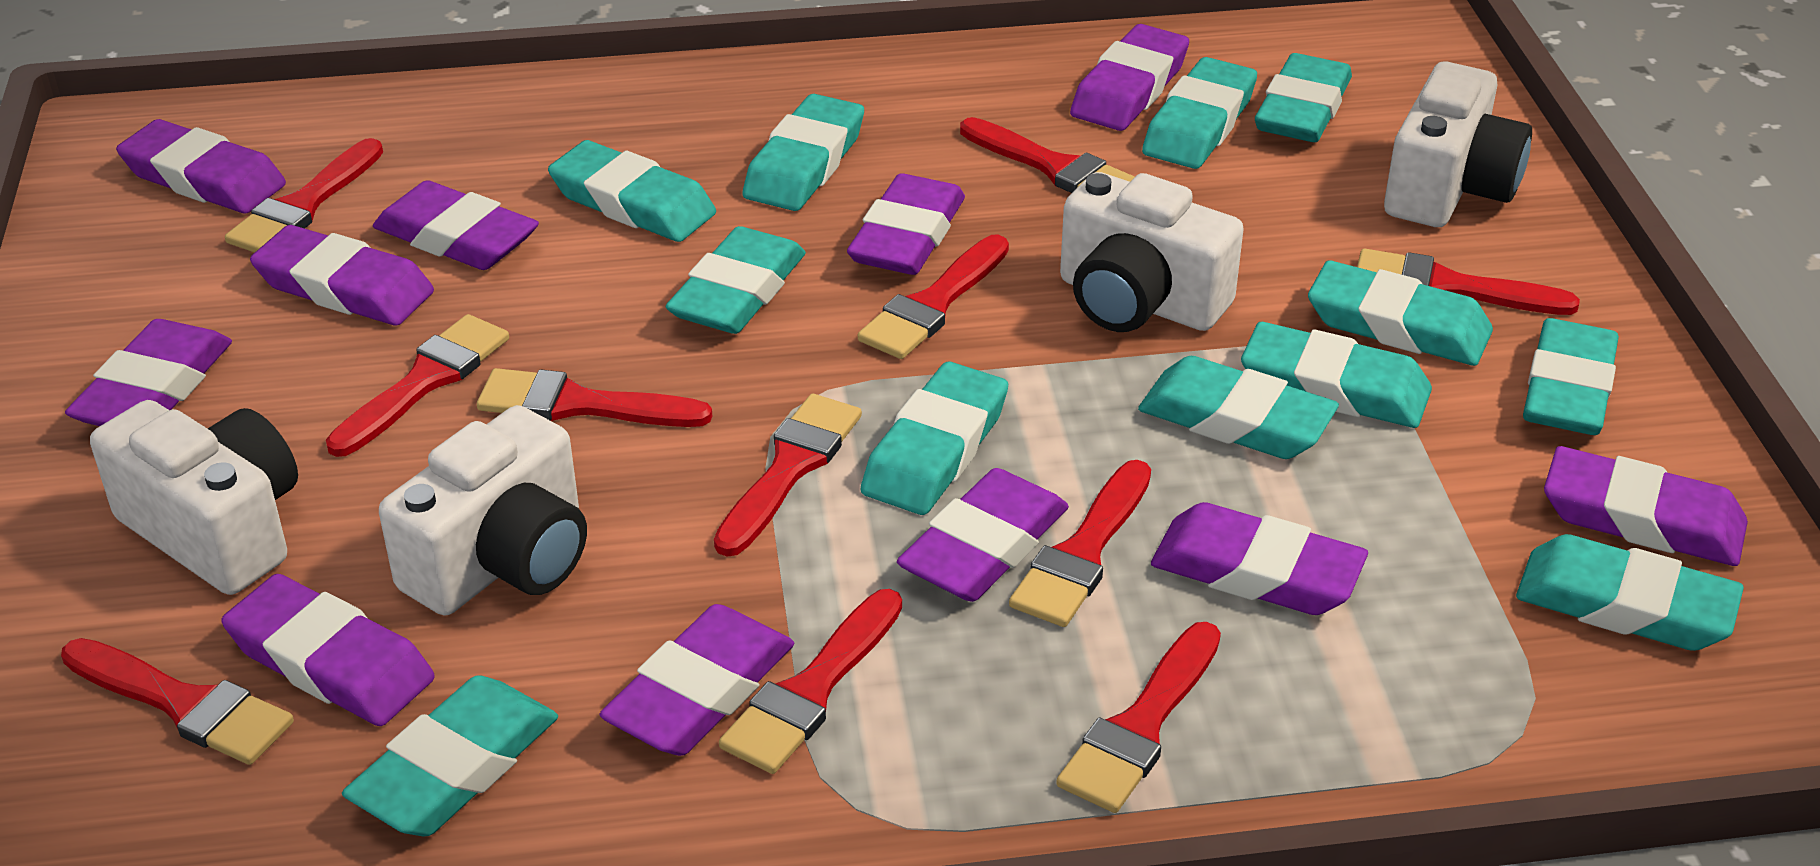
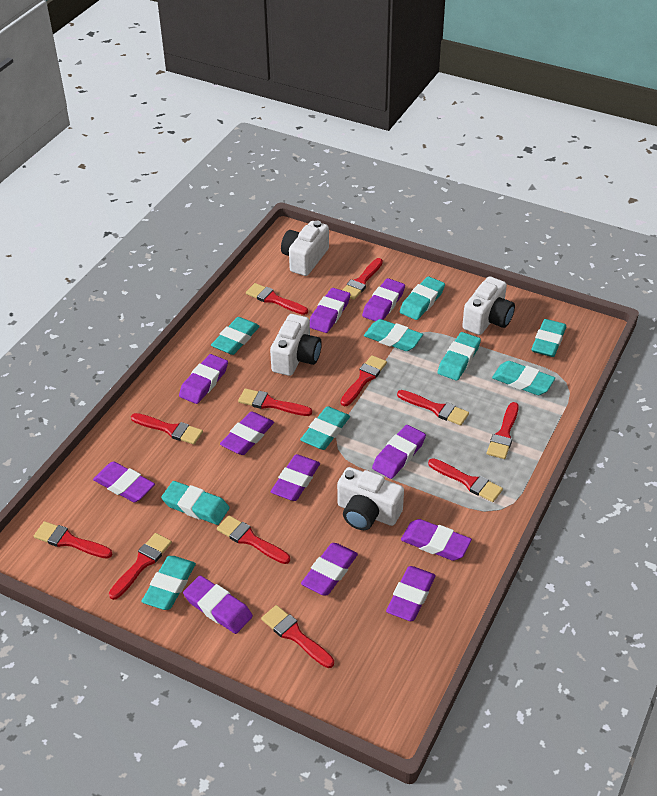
red brush: 11 -> 12
turquoise eraser: 12 -> 9

